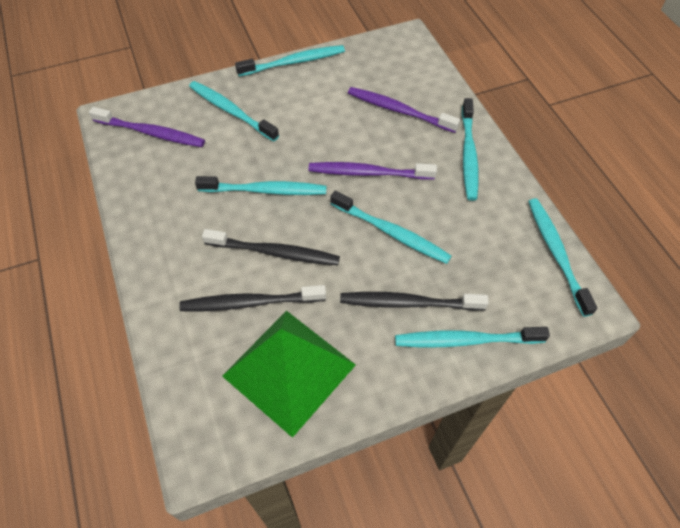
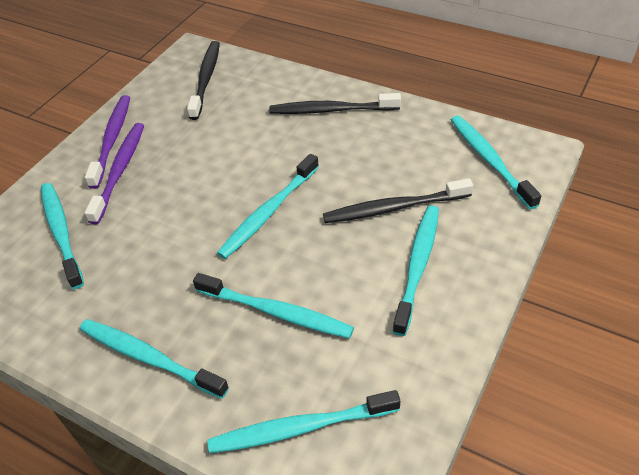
green pyramid: 1 -> 0
purple toothbrush: 3 -> 2

